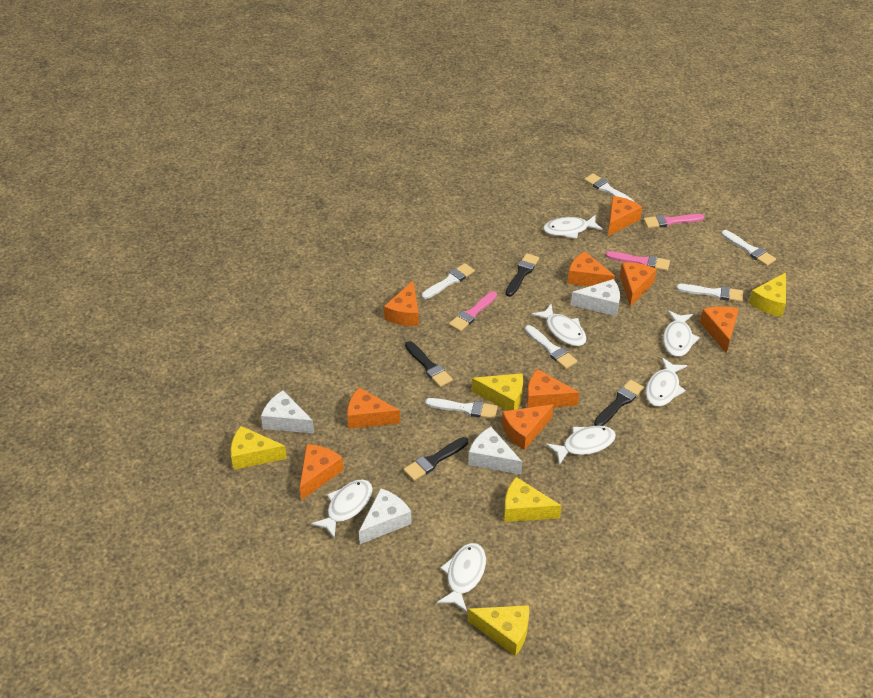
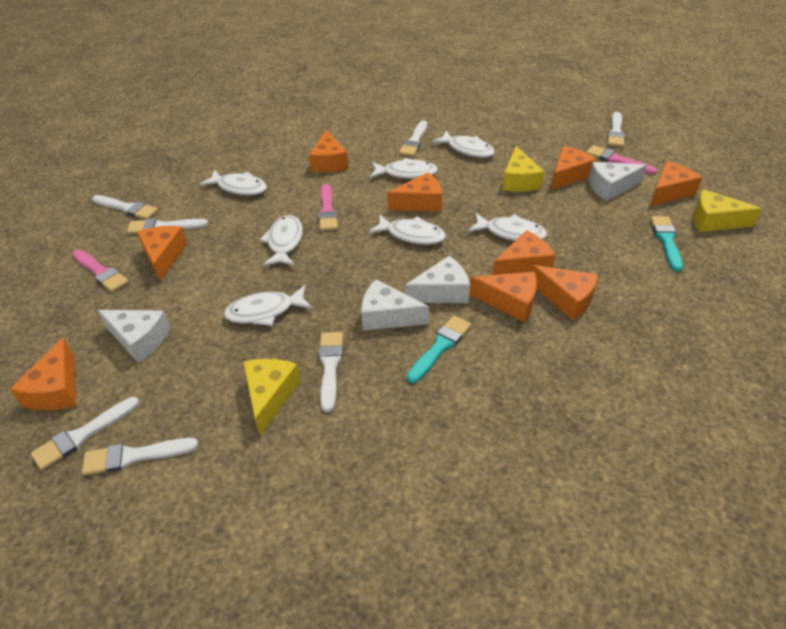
black brush: 4 -> 0
turquoise brush: 0 -> 2
white brush: 6 -> 7
yellow cheese: 5 -> 3

